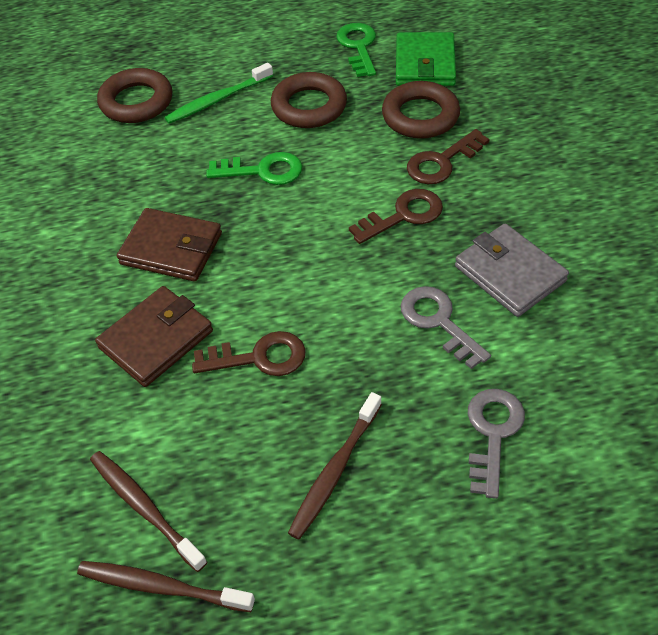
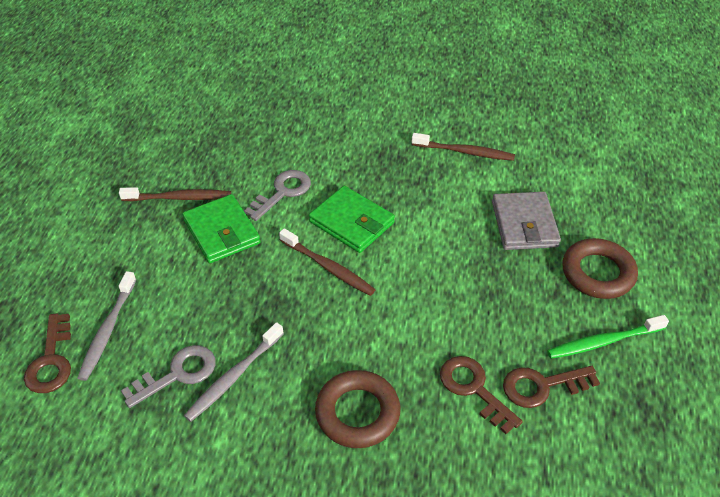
brown ring: 3 -> 2
brown wallet: 2 -> 0
green key: 2 -> 0
green wallet: 1 -> 2
grey toothbrush: 0 -> 2

